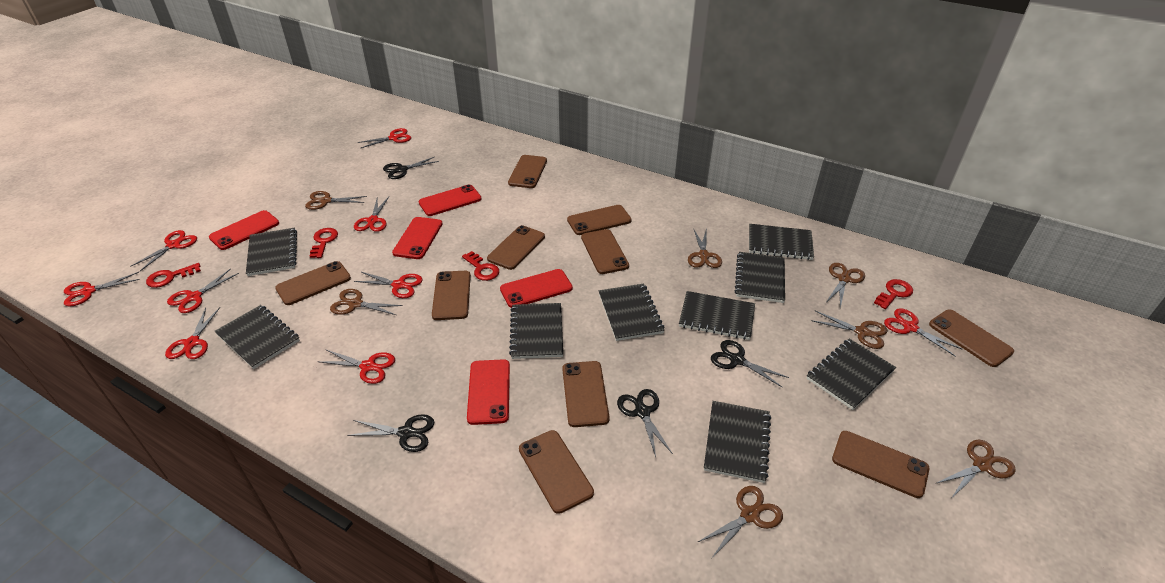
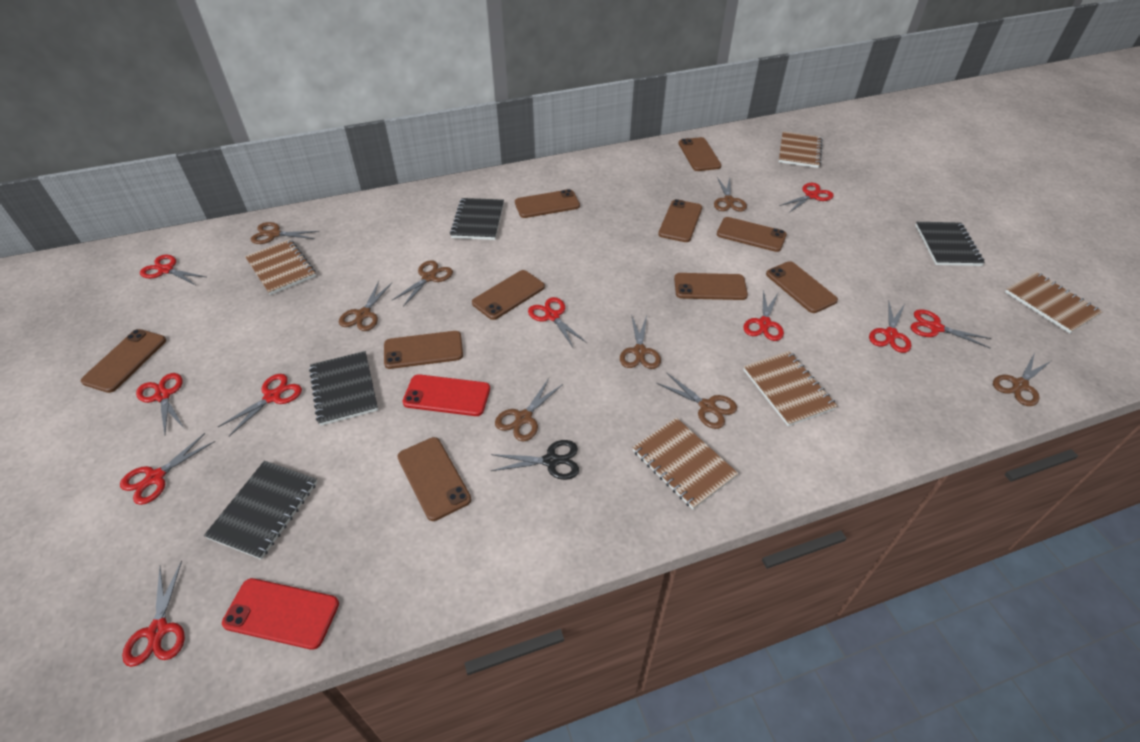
black notebook: 9 -> 4
black scissors: 4 -> 1
brown notebook: 0 -> 5
brown scissors: 7 -> 8
red key: 4 -> 0
red phone: 5 -> 2
red scissors: 9 -> 10

